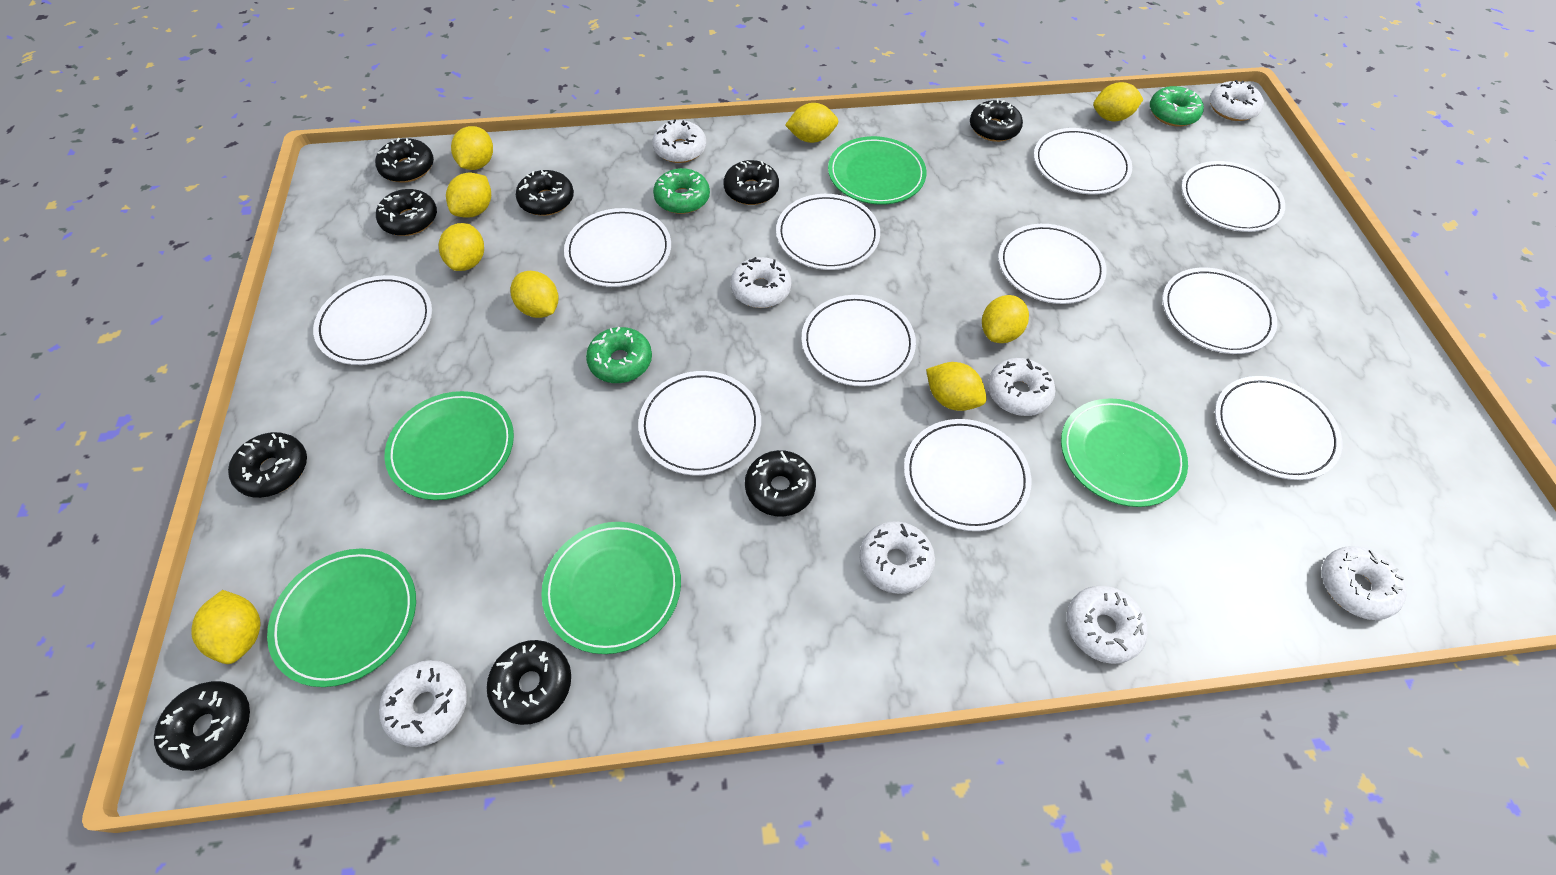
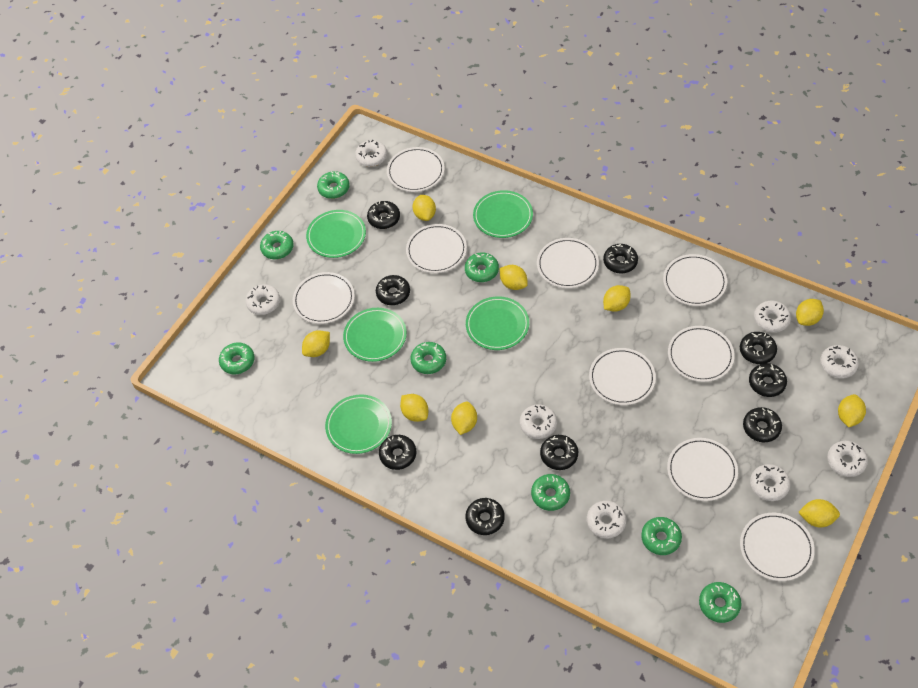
green donut: 3 -> 8
white plate: 11 -> 9

